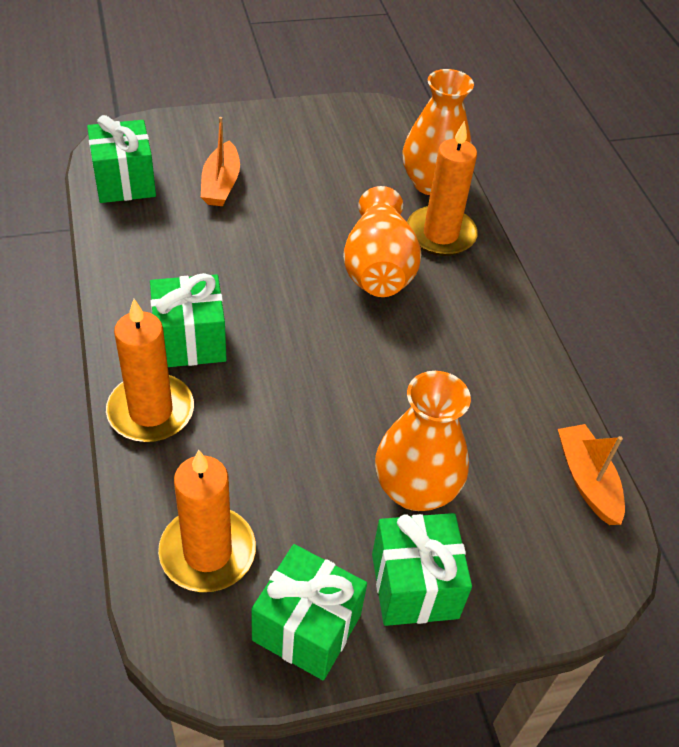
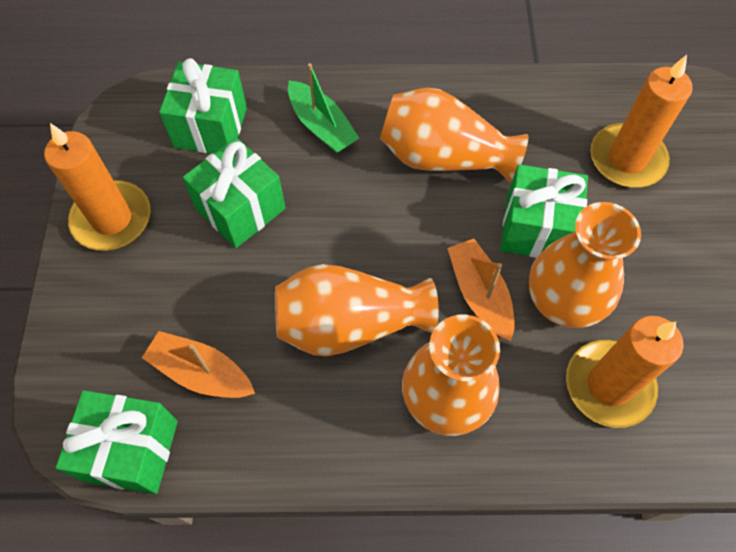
green boat: 0 -> 1
orange vase: 3 -> 4

